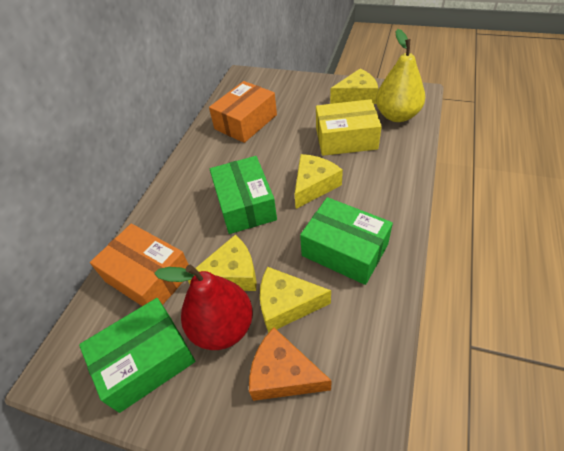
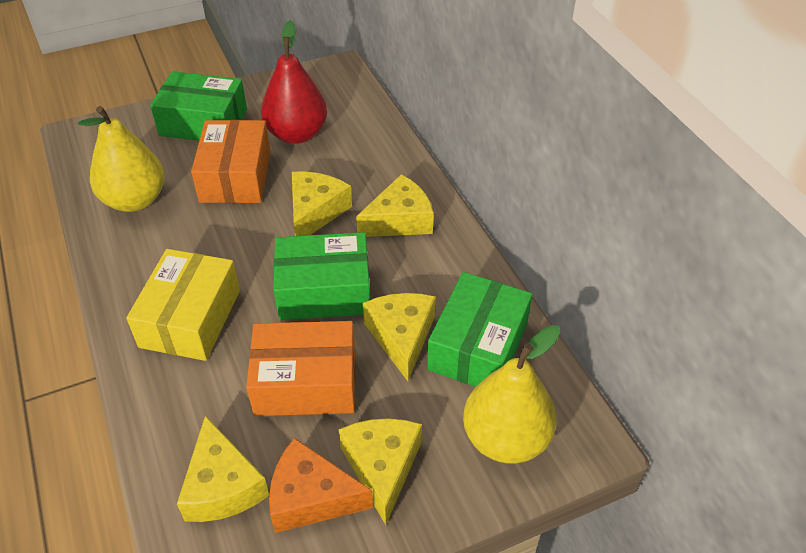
yellow cheese: 4 -> 5
yellow pear: 1 -> 2

